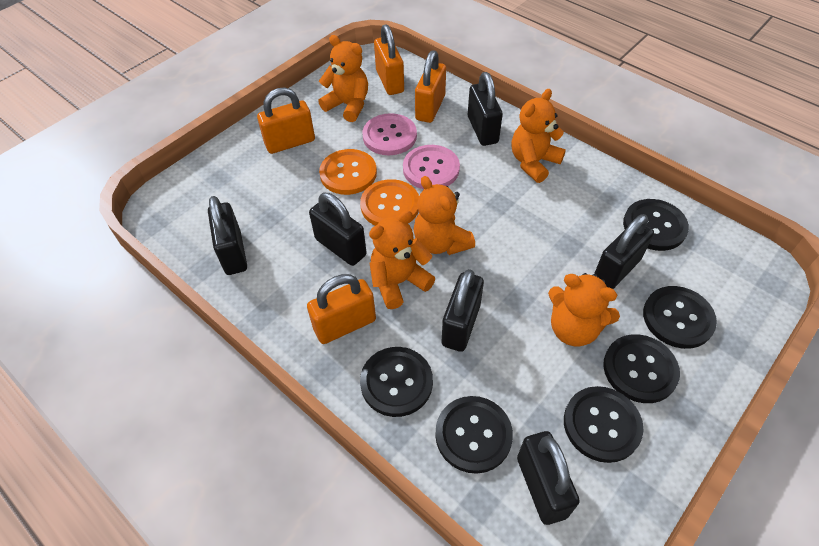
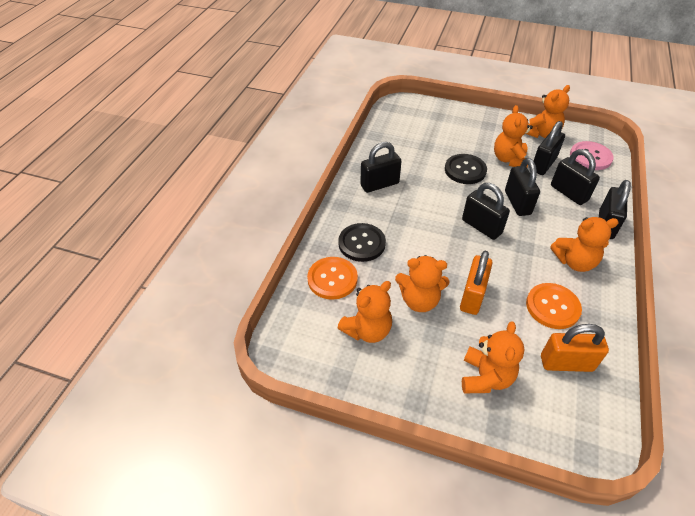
black button: 6 -> 2
orange padlock: 4 -> 2
orange teddy bear: 5 -> 6
pink button: 2 -> 1

